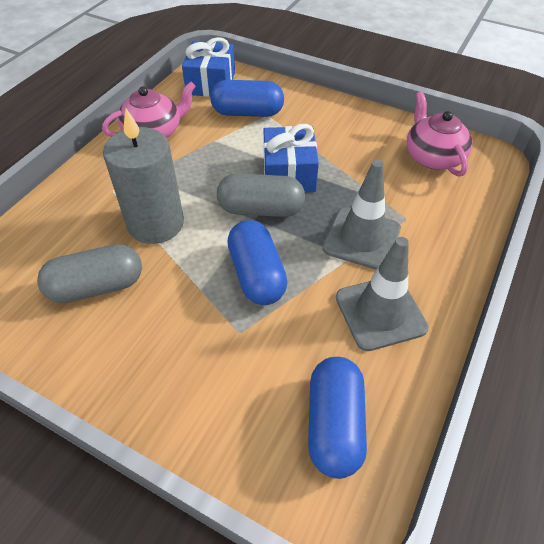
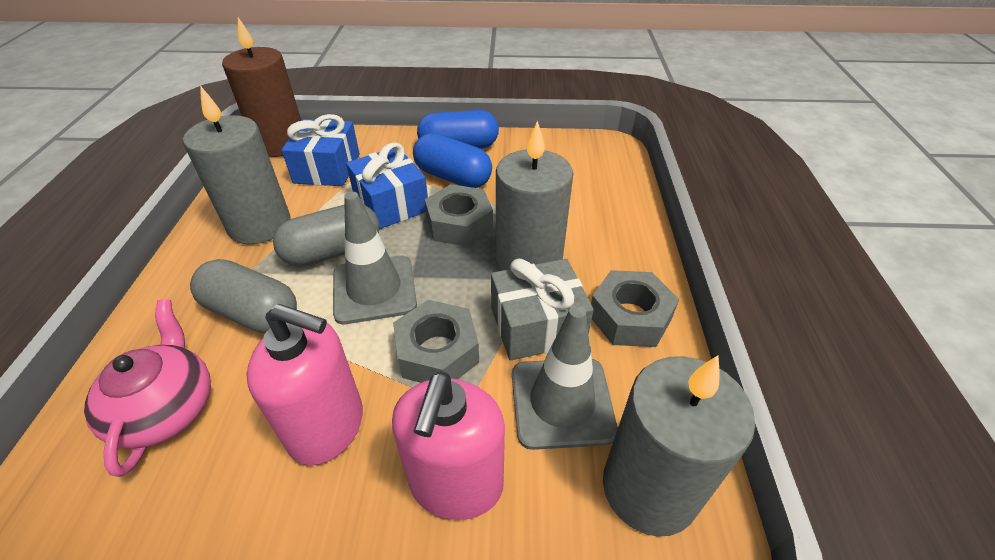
blue capsule: 3 -> 2
brown candle: 0 -> 1
grey candle: 1 -> 3
grey gift: 0 -> 1
grey nut: 0 -> 3
pink soap dispenser: 0 -> 2
pink teapot: 2 -> 1

